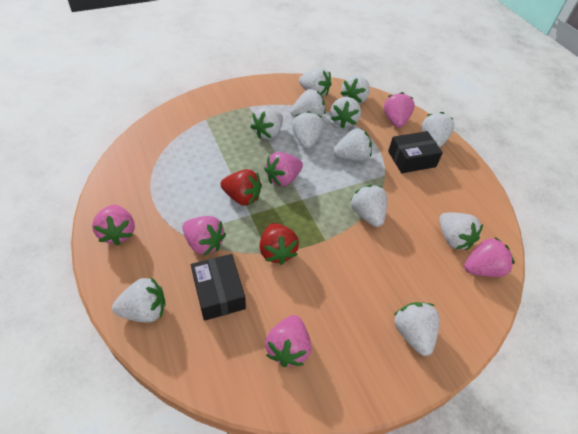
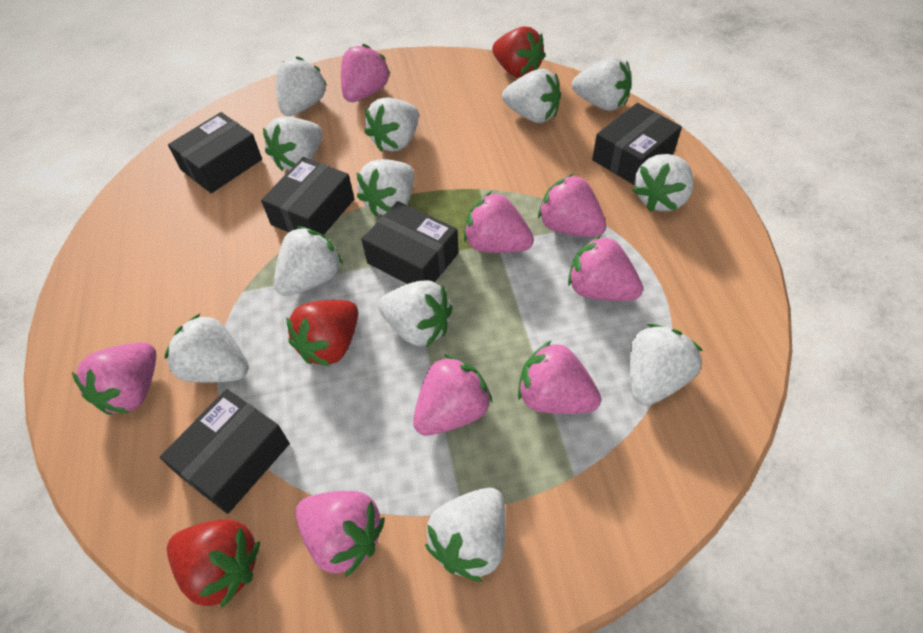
black box: 2 -> 5
pink strawberry: 6 -> 8
red strawberry: 2 -> 3

